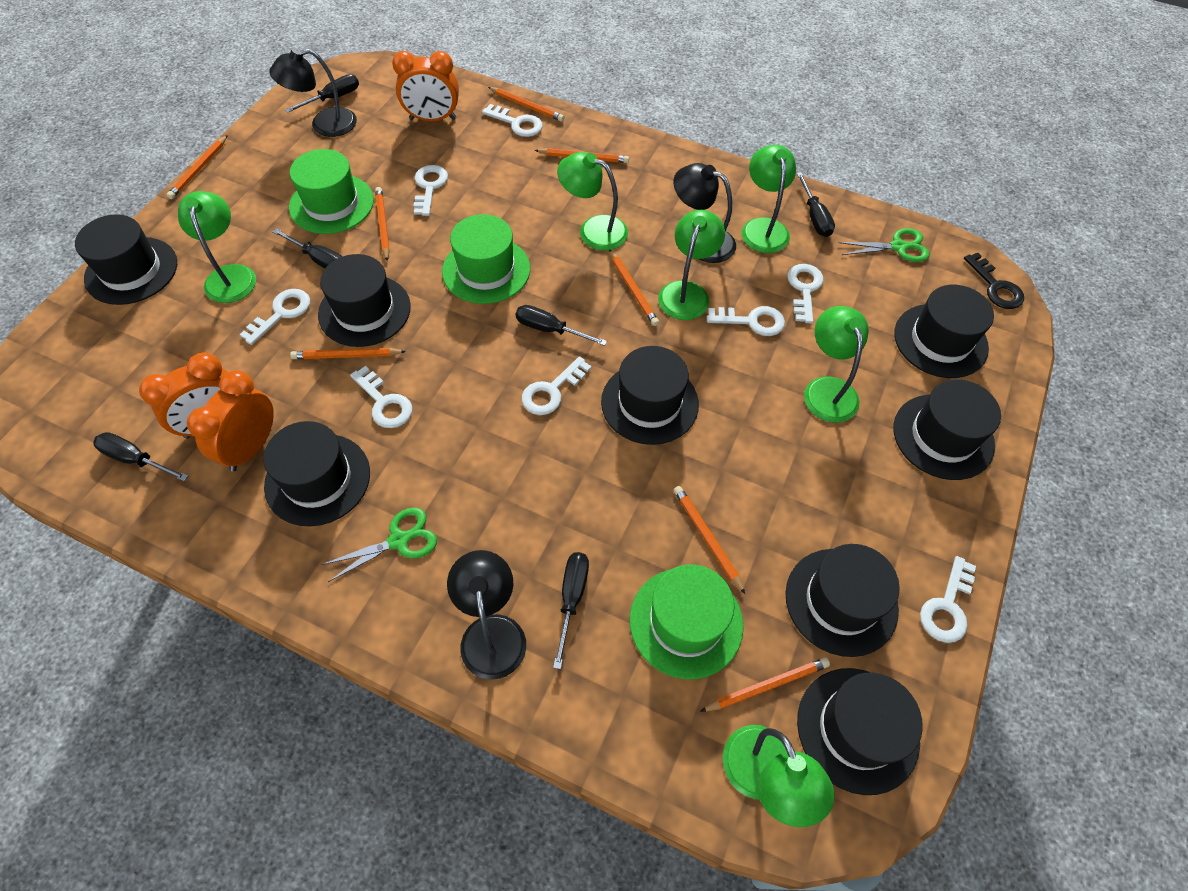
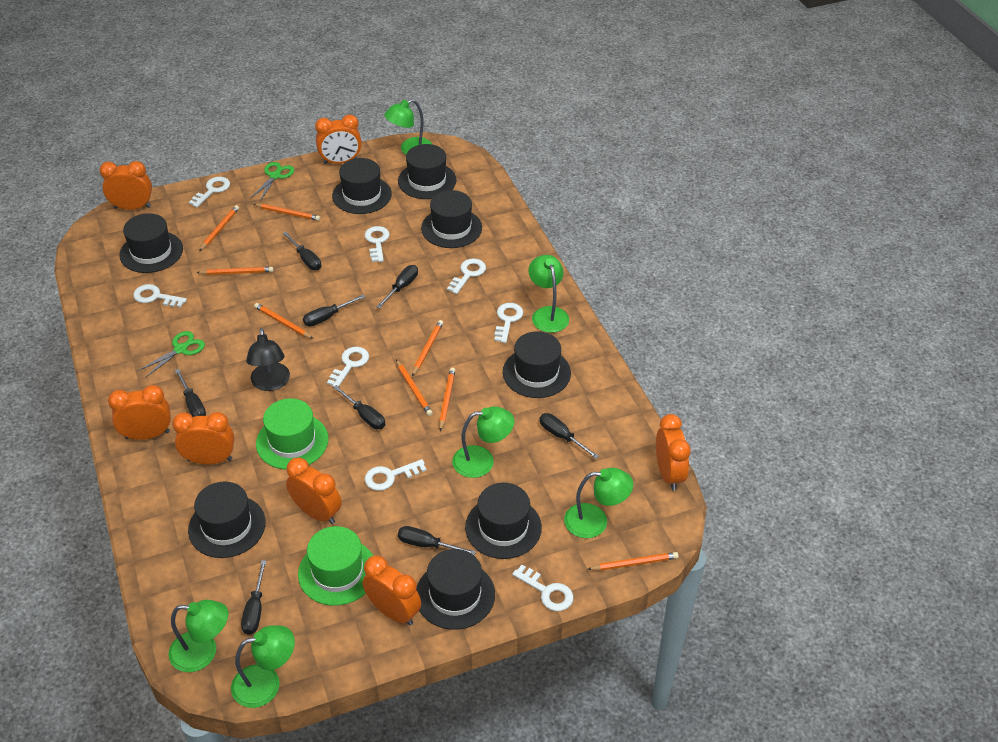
black key: 1 -> 0
black lamp: 3 -> 1
black screwdriver: 6 -> 8
green hat: 3 -> 2
orange clock: 3 -> 7

